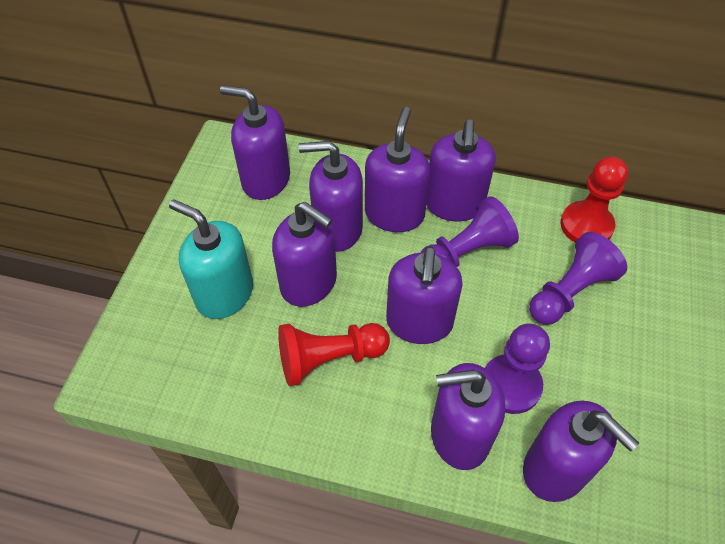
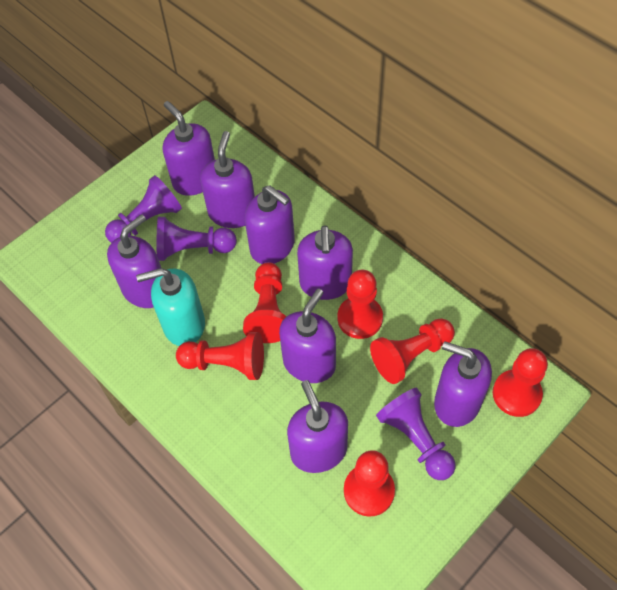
red pawn: 2 -> 6

